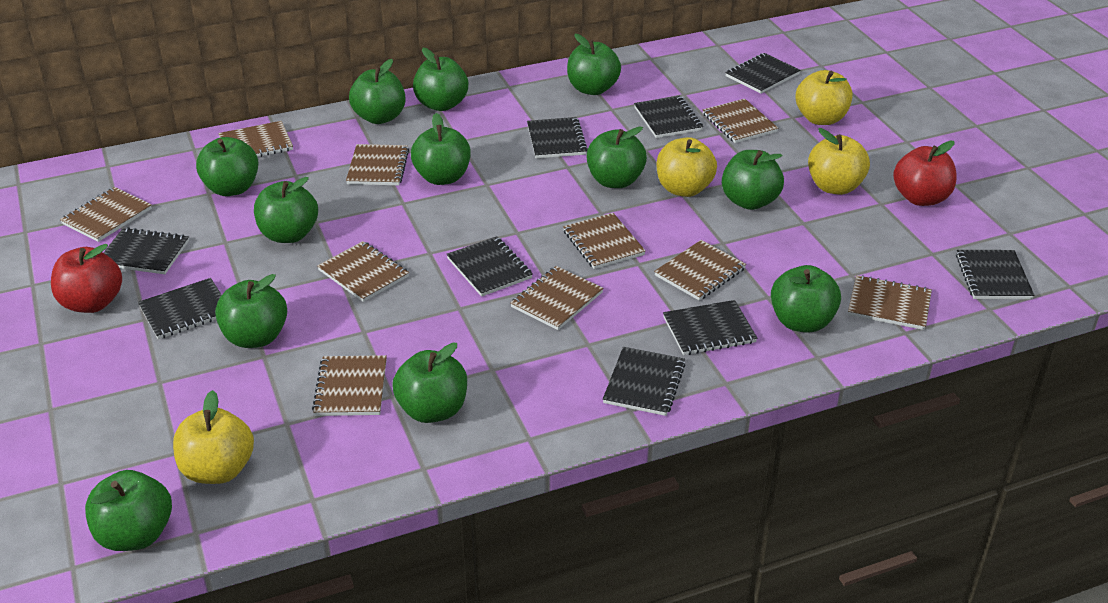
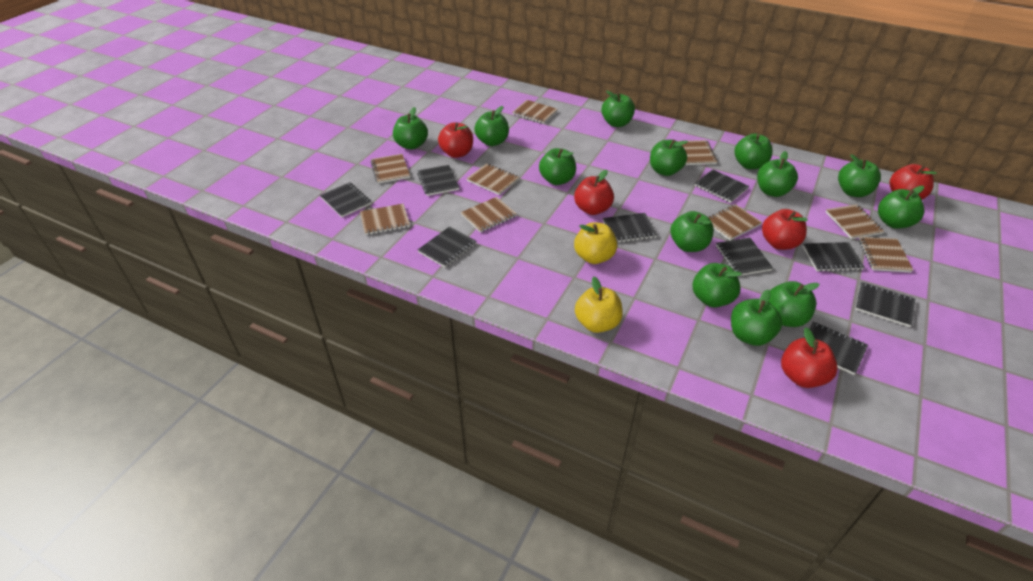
brown notebook: 10 -> 9
green apple: 12 -> 13
red apple: 2 -> 5
yellow apple: 4 -> 2

